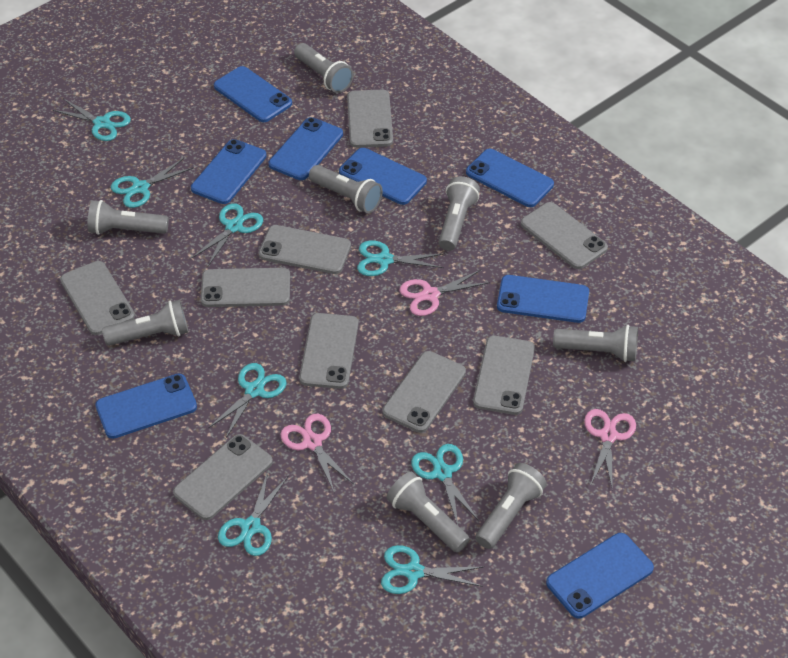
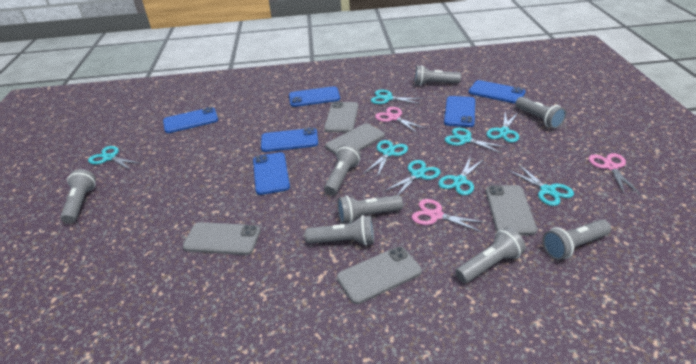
blue phone: 8 -> 6
grey phone: 9 -> 5

